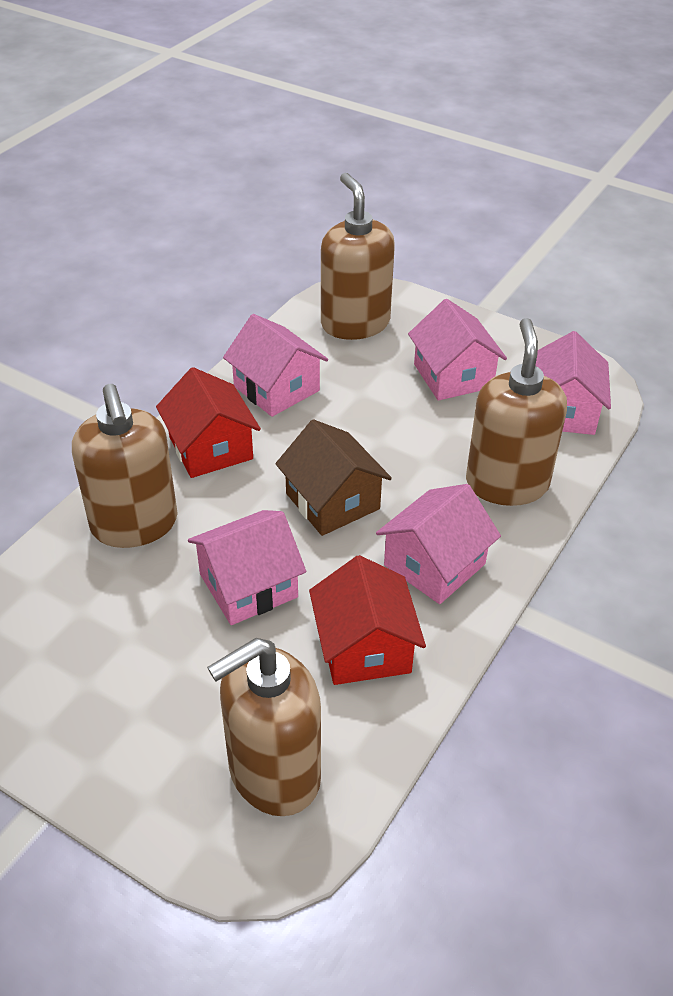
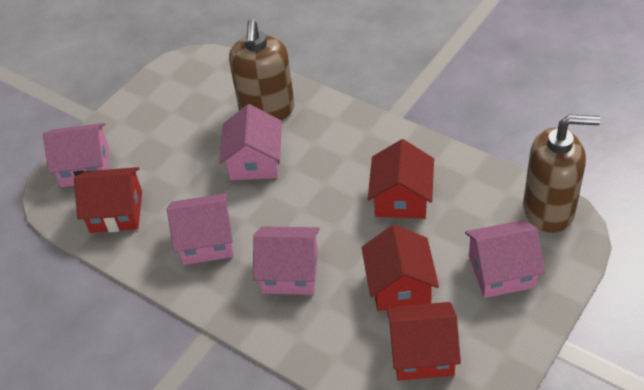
brown house: 1 -> 0
brown soap dispenser: 4 -> 2
red house: 2 -> 4

